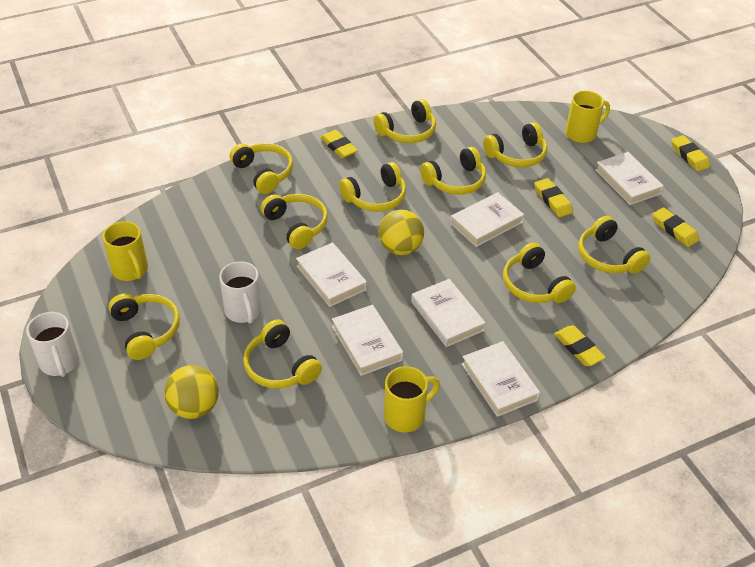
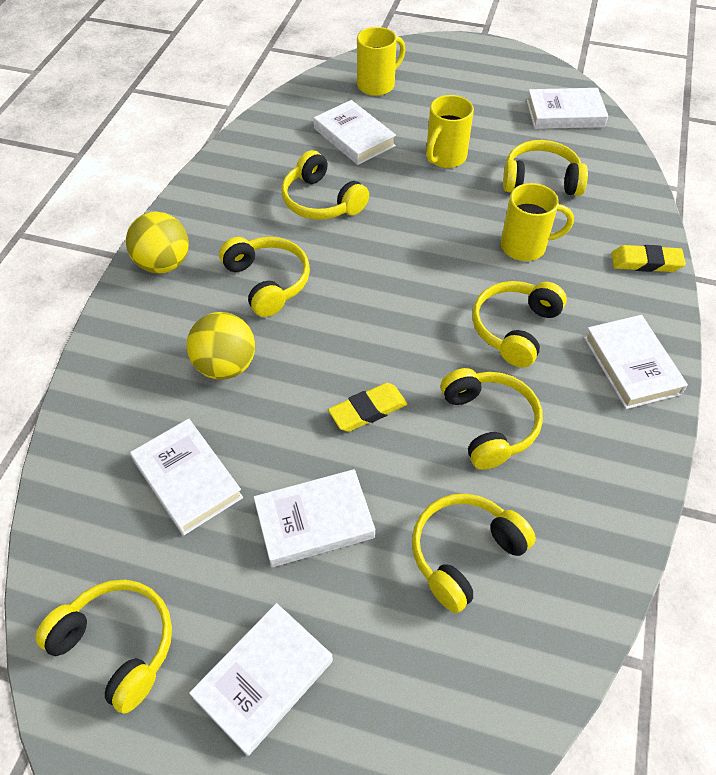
white mug: 2 -> 0
yellow eraser: 5 -> 2
yellow headphones: 10 -> 7

